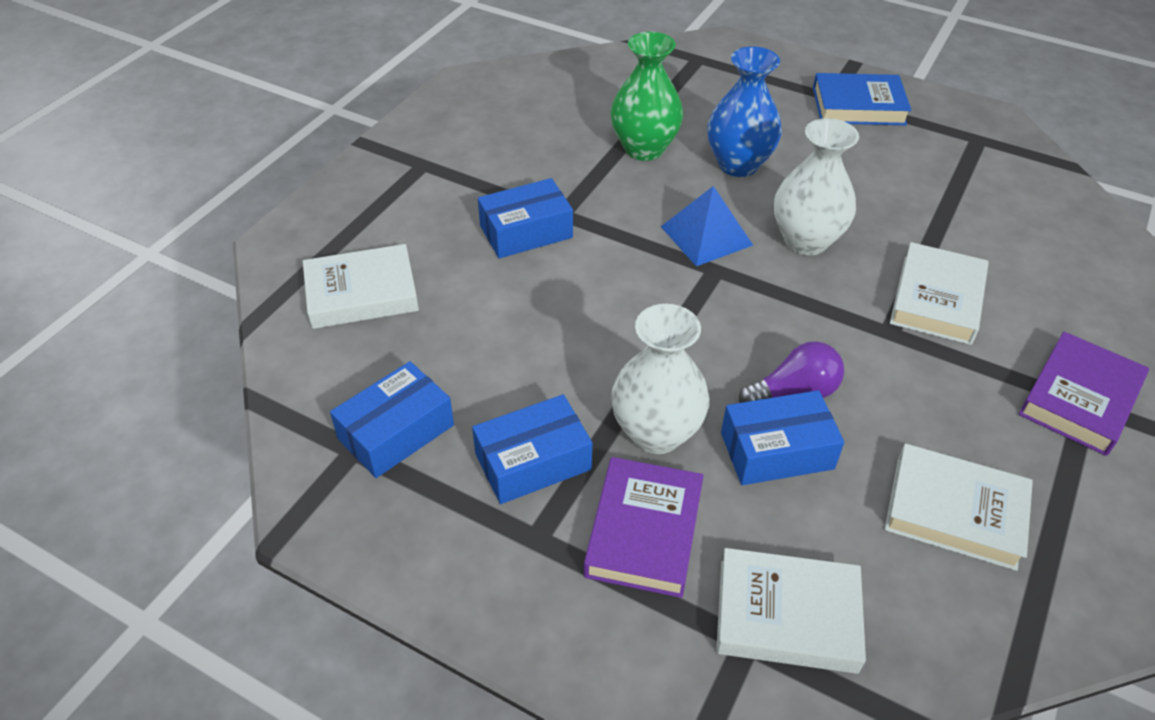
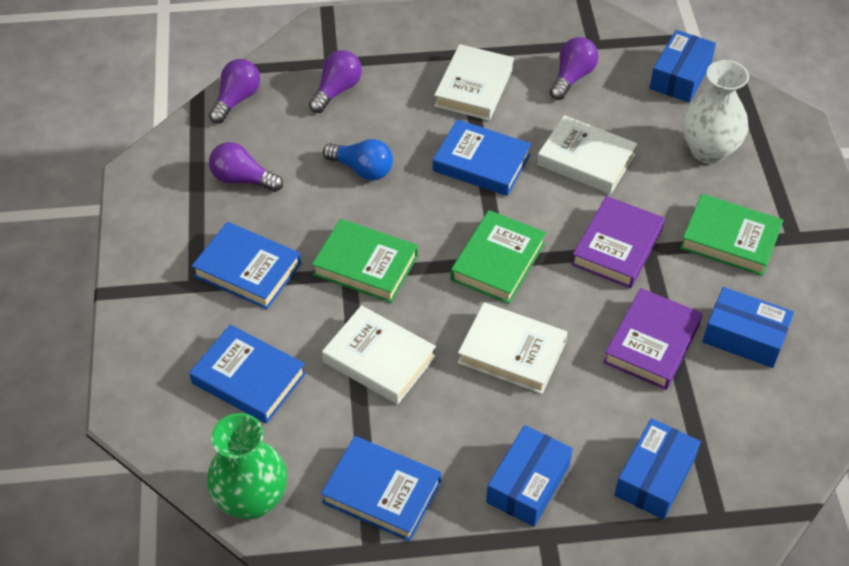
blue book: 1 -> 4
blue light bulb: 0 -> 1
blue pyramid: 1 -> 0
blue vase: 1 -> 0
green book: 0 -> 3
purple light bulb: 1 -> 4
white vase: 2 -> 1

